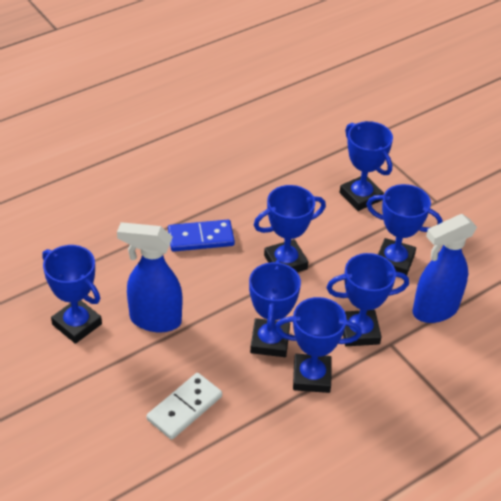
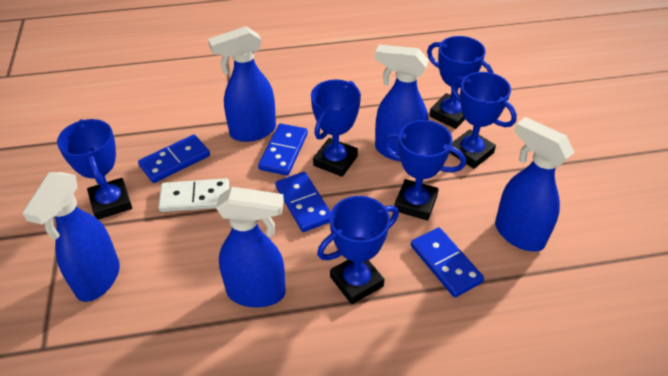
blue domino: 1 -> 4
blue spray bottle: 2 -> 5
blue trophy: 7 -> 6

